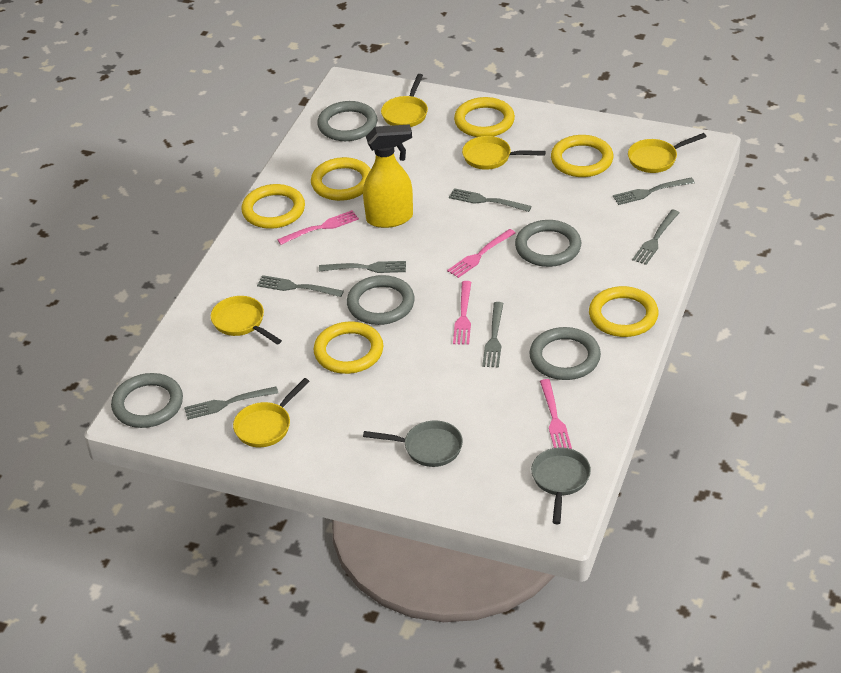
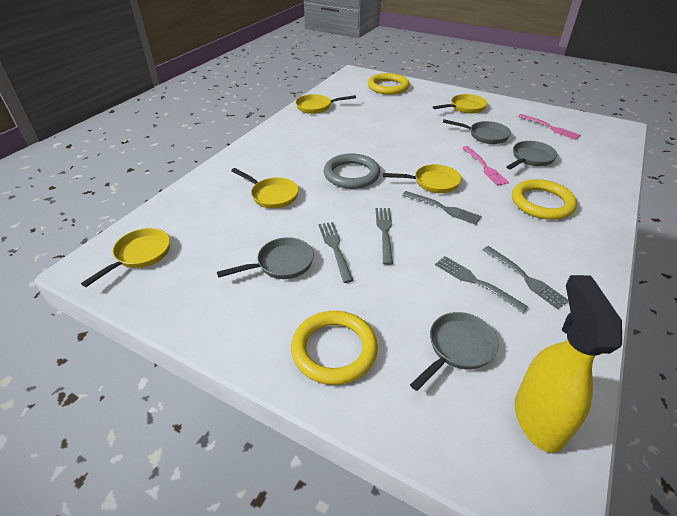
grey fork: 7 -> 5
grey pan: 2 -> 4
grey ring: 5 -> 1
pink fork: 4 -> 2
yellow ring: 6 -> 3

